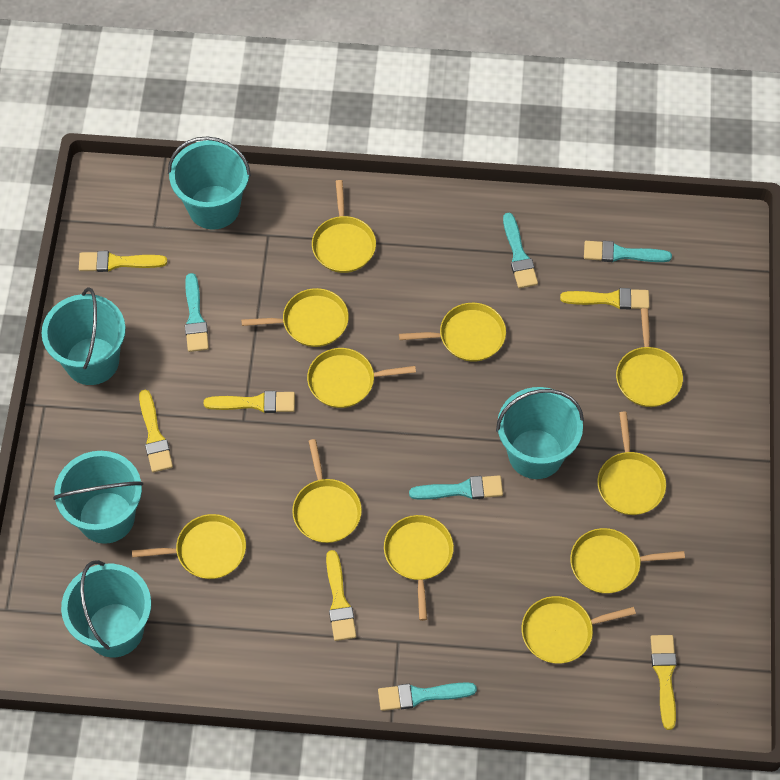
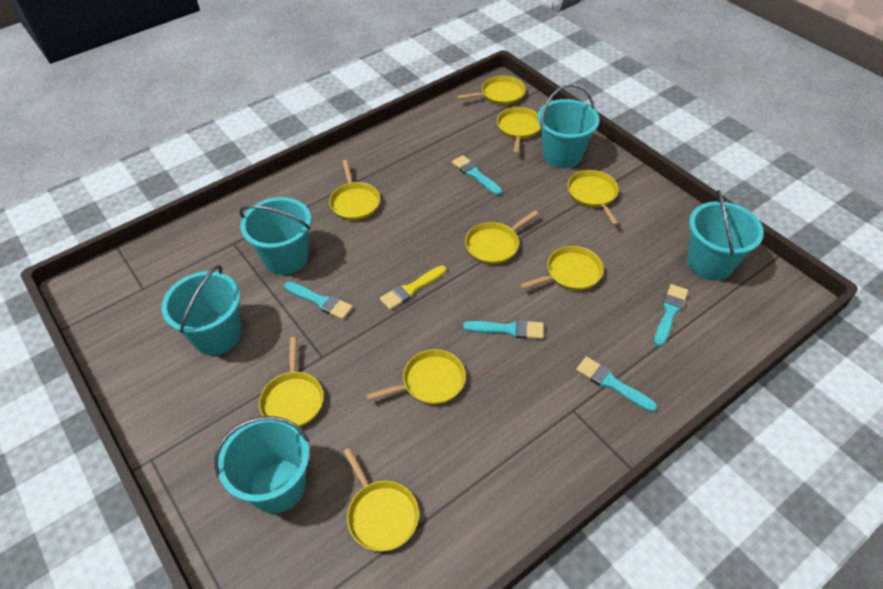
yellow brush: 6 -> 1
yellow pan: 11 -> 9

